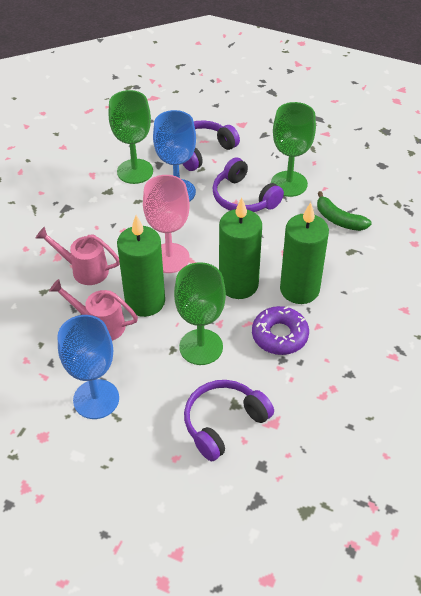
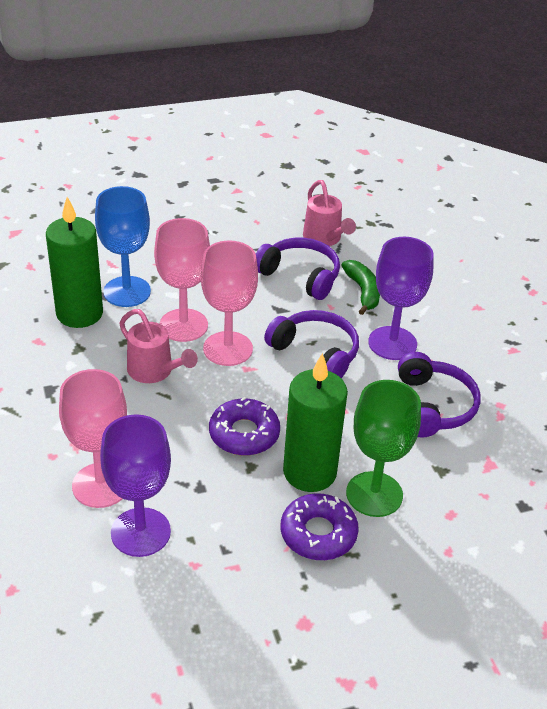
blue goblet: 2 -> 1
green candle: 3 -> 2
green goblet: 3 -> 1
pink goblet: 1 -> 3
purple donut: 1 -> 2
purple goblet: 0 -> 2

